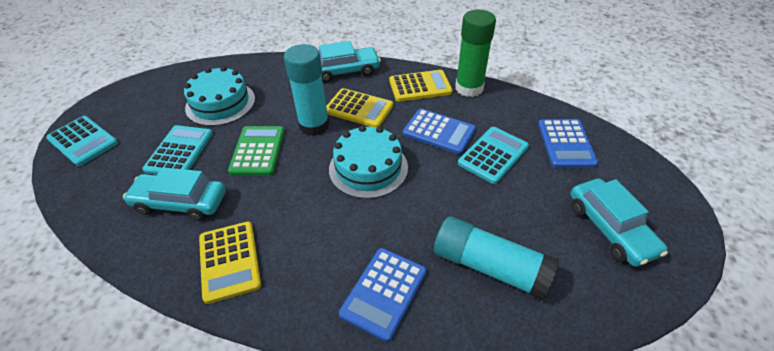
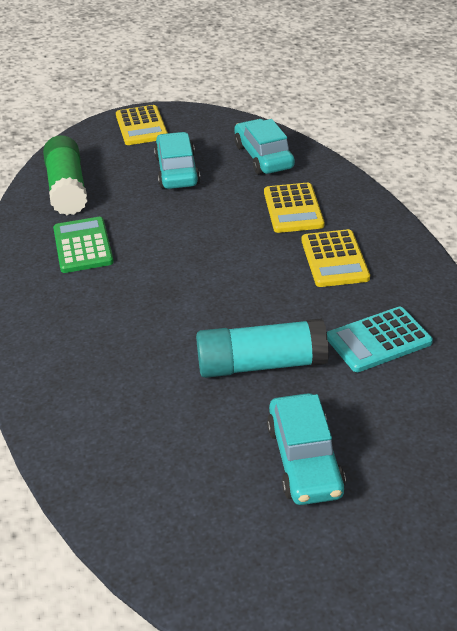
blue calculator: 3 -> 0
turquoise cake: 2 -> 0
turquoise calculator: 3 -> 1
turquoise glue stick: 2 -> 1

